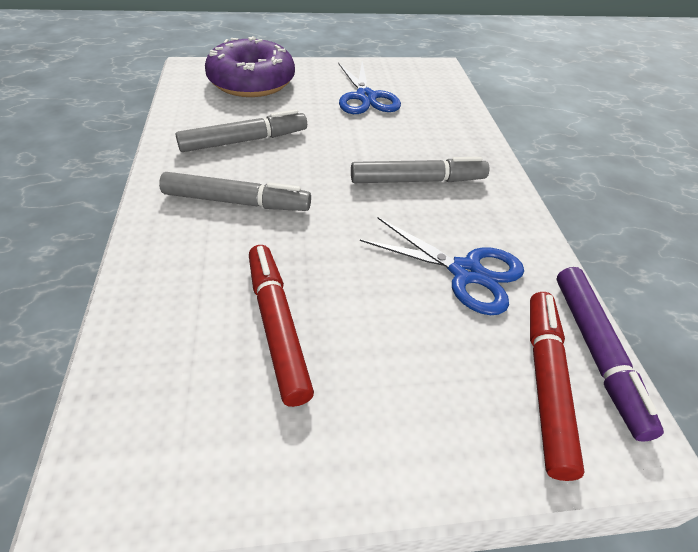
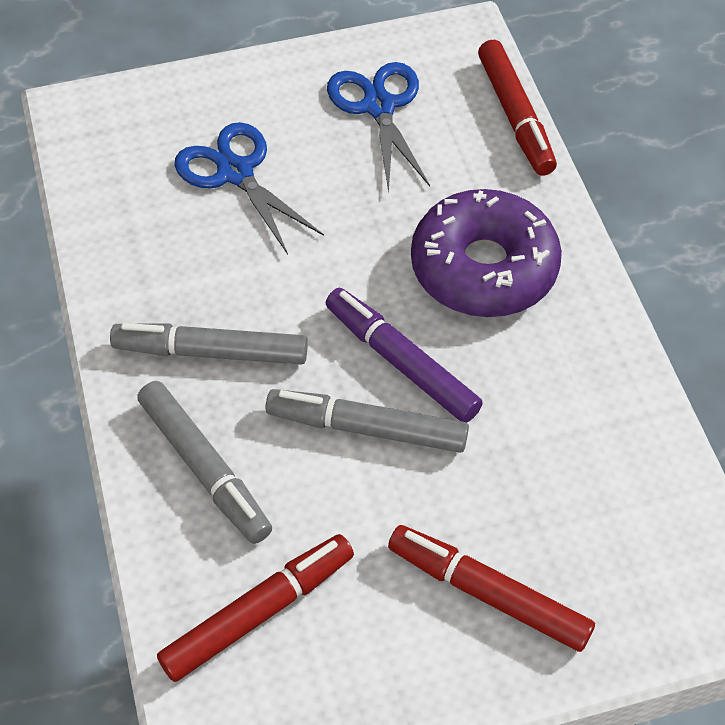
red marker: 2 -> 3

